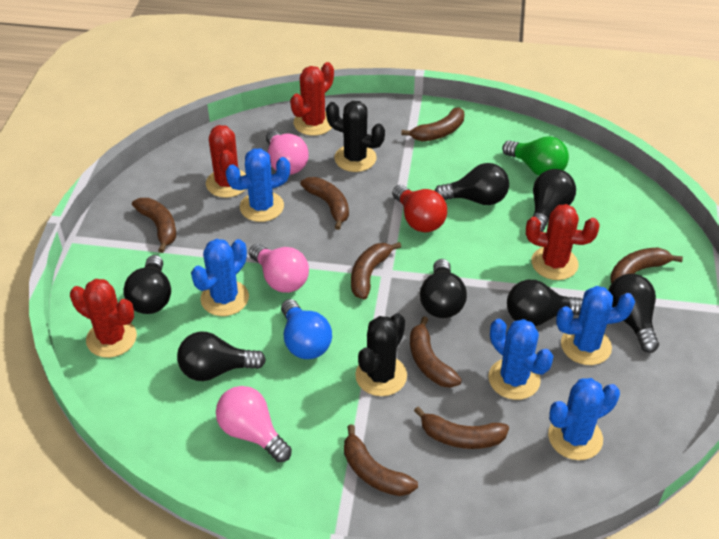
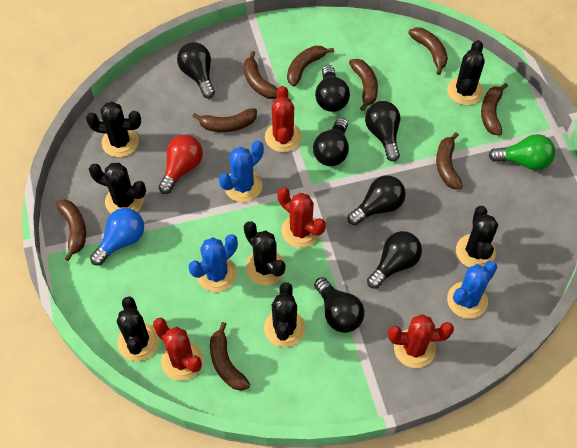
black cactus: 2 -> 7
blue cactus: 5 -> 3
brown banana: 8 -> 9
pink light bulb: 3 -> 0

